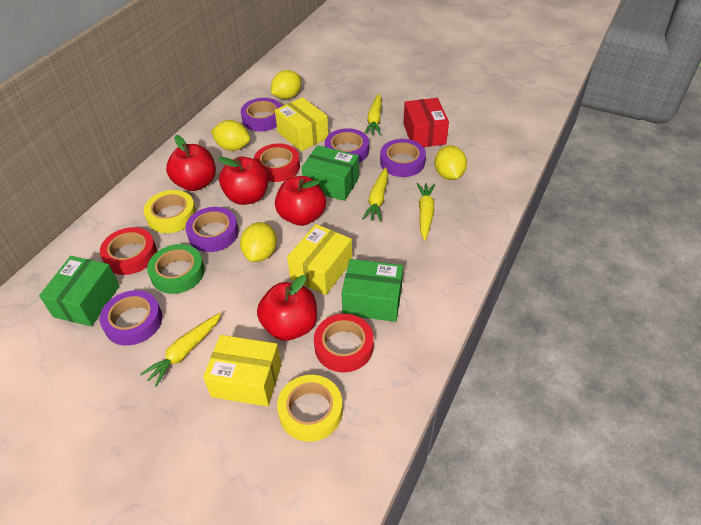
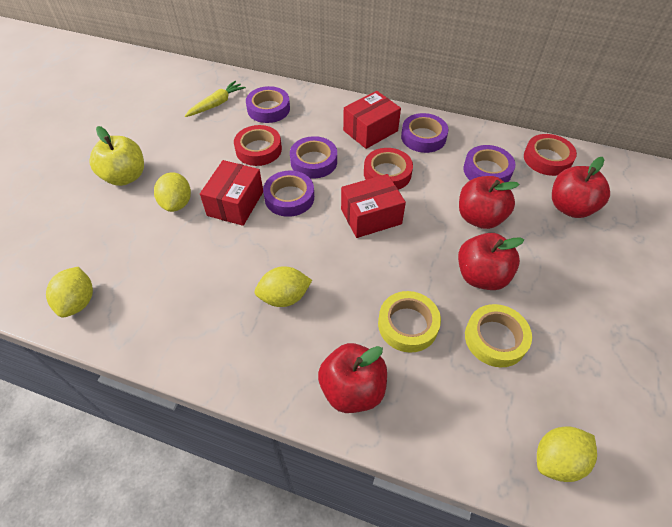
green box: 3 -> 0
green tape: 1 -> 0
red box: 1 -> 3
yellow apple: 0 -> 1
yellow box: 3 -> 0
yellow carrot: 4 -> 1

